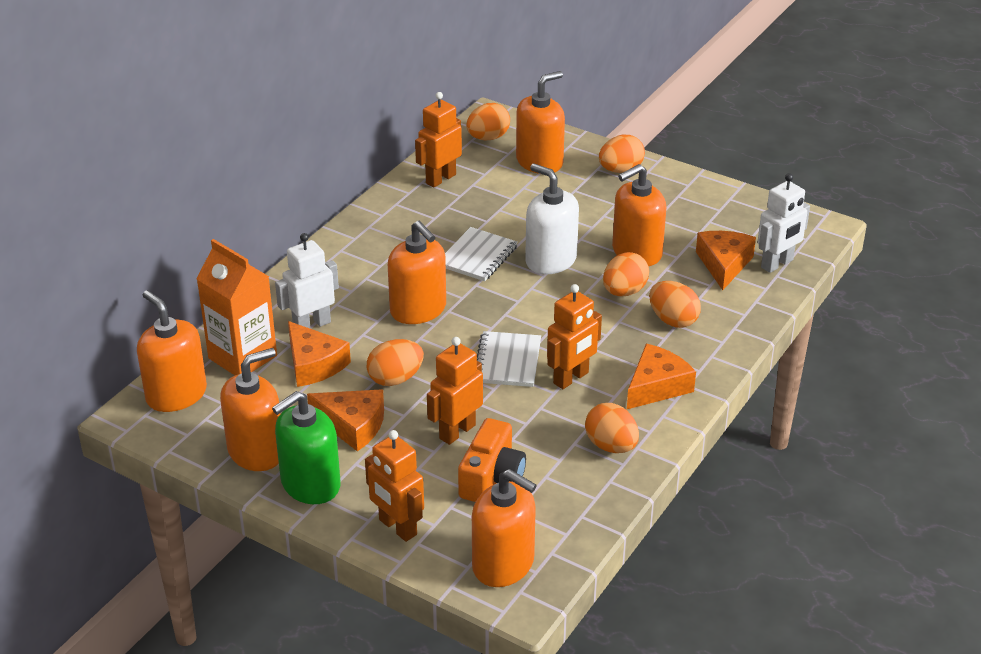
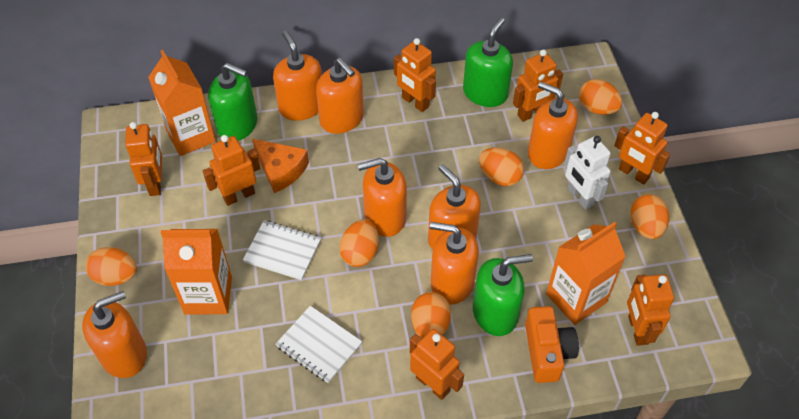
green soap dispenser: 1 -> 3
orange carton: 1 -> 3
orange cheese: 4 -> 1
orange robot: 4 -> 7
orange soap dispenser: 6 -> 7
white robot: 2 -> 1
white soap dispenser: 1 -> 0

